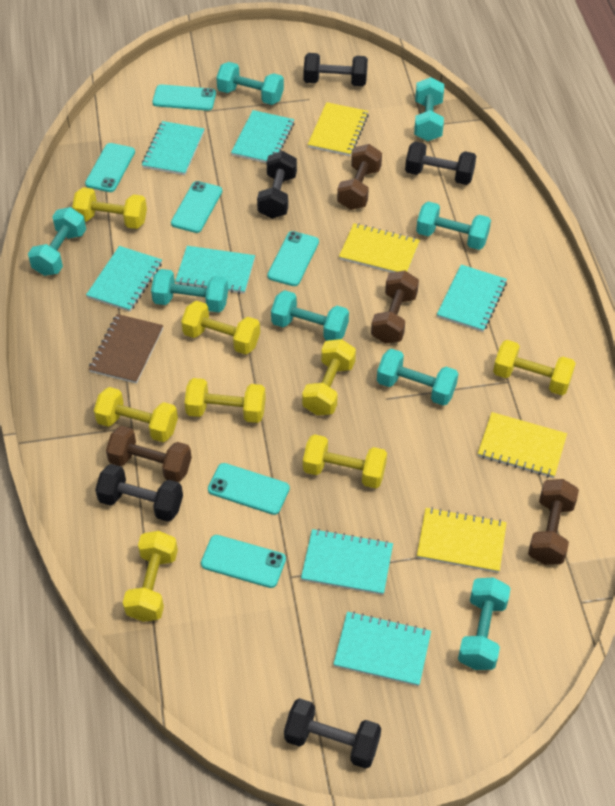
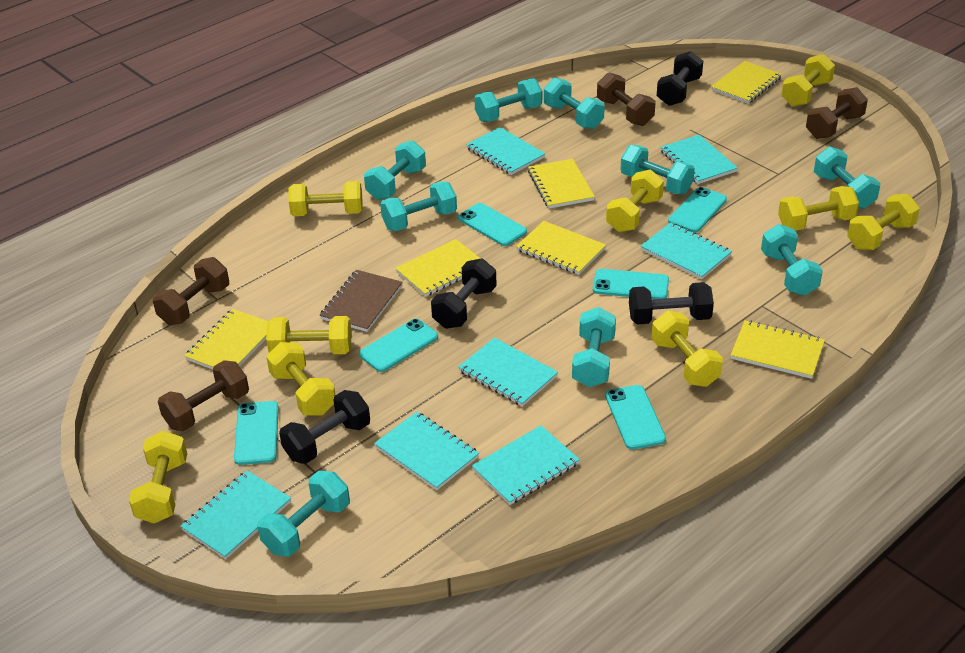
black dumbbell: 5 -> 4
turquoise dumbbell: 8 -> 9
yellow dumbbell: 8 -> 9
yellow notebook: 4 -> 6

